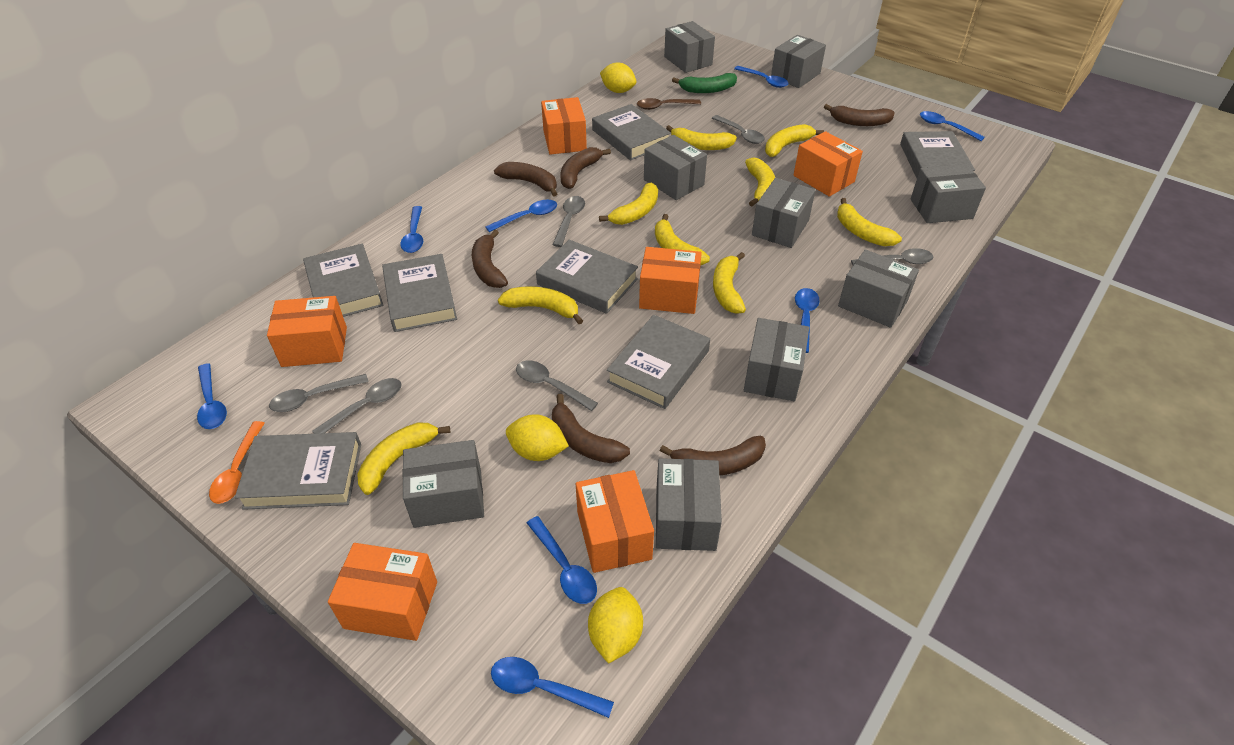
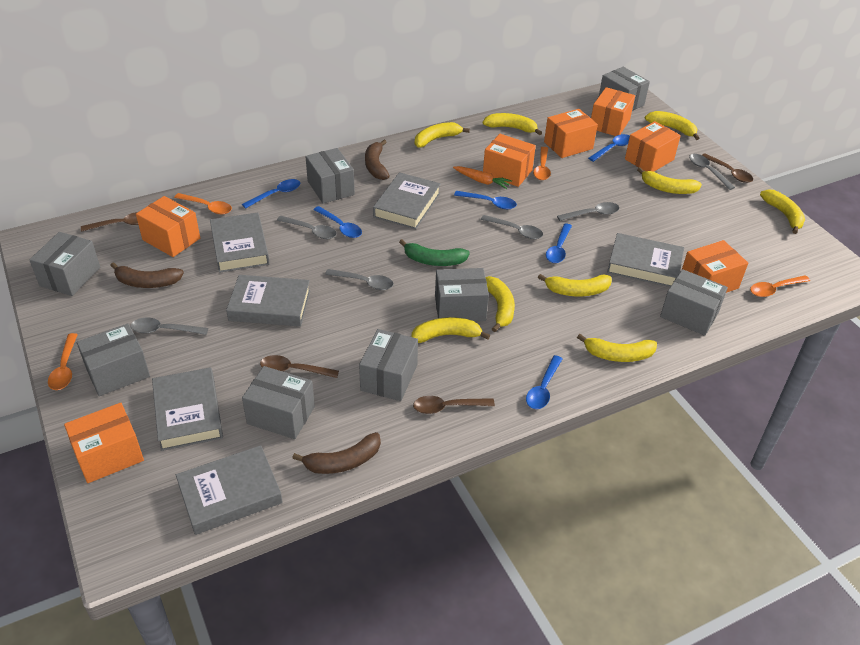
blue spoon: 8 -> 6
brown banana: 6 -> 3
brown spoon: 1 -> 4
grey book: 7 -> 6
grey box: 9 -> 8
orange box: 6 -> 7
orange carrot: 0 -> 1
orange spoon: 1 -> 4
yellow lemon: 3 -> 0

